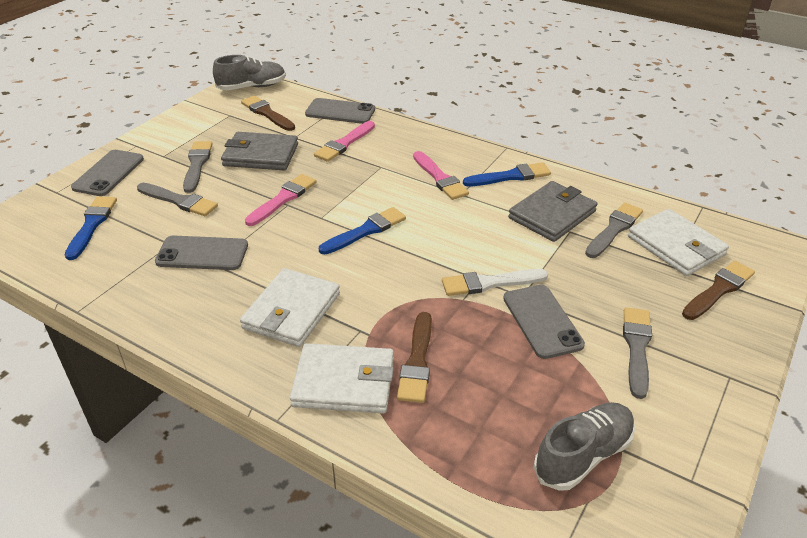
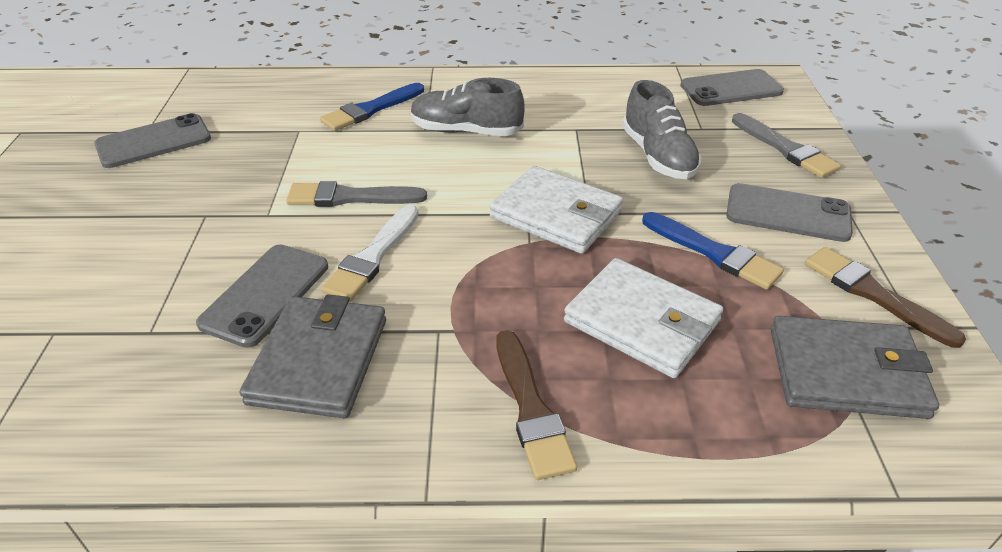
blue brush: 3 -> 2
brown brush: 3 -> 2
grey brush: 4 -> 2
pink brush: 3 -> 0
white wallet: 3 -> 2

